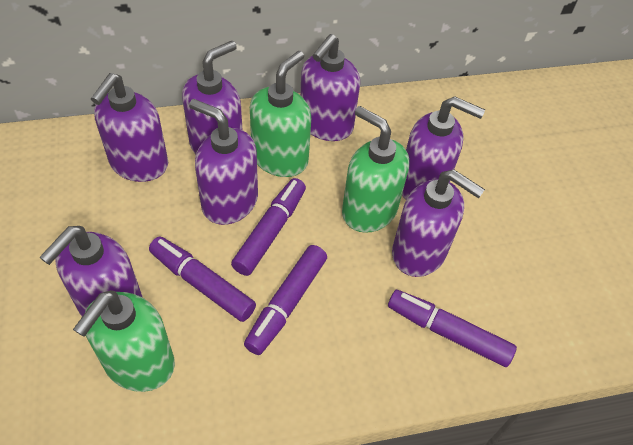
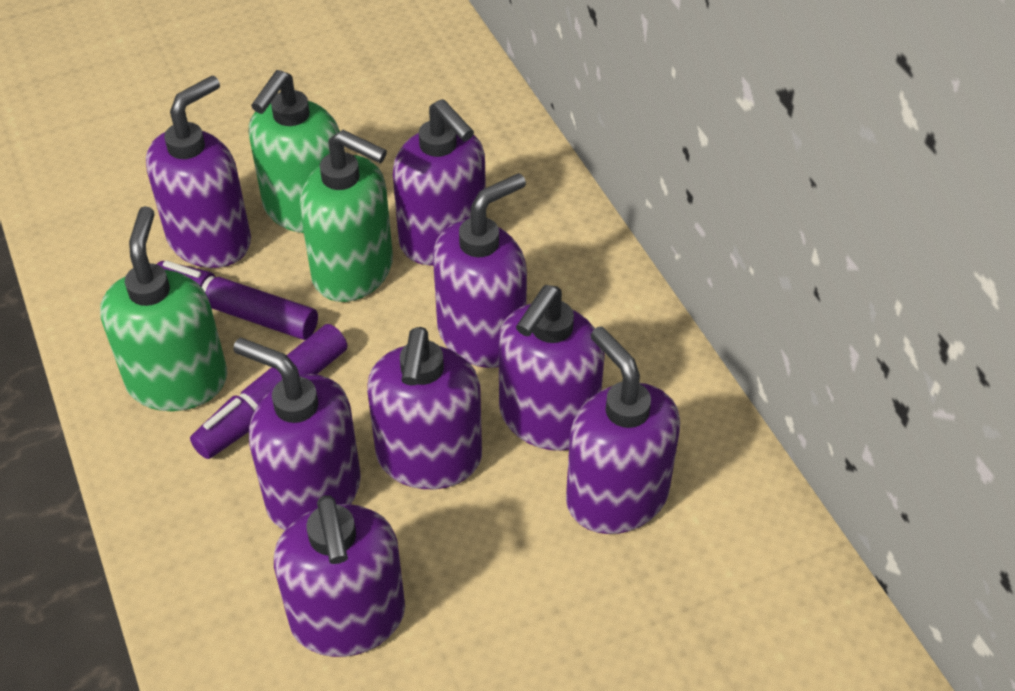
purple marker: 4 -> 2
purple soap dispenser: 7 -> 8

